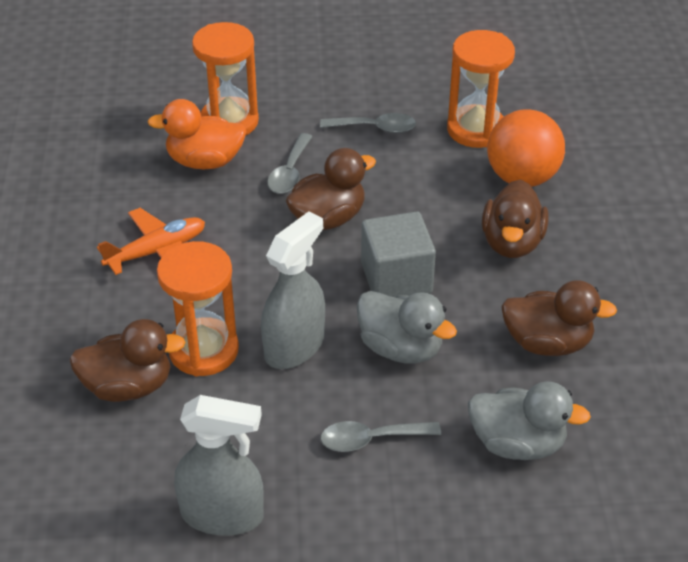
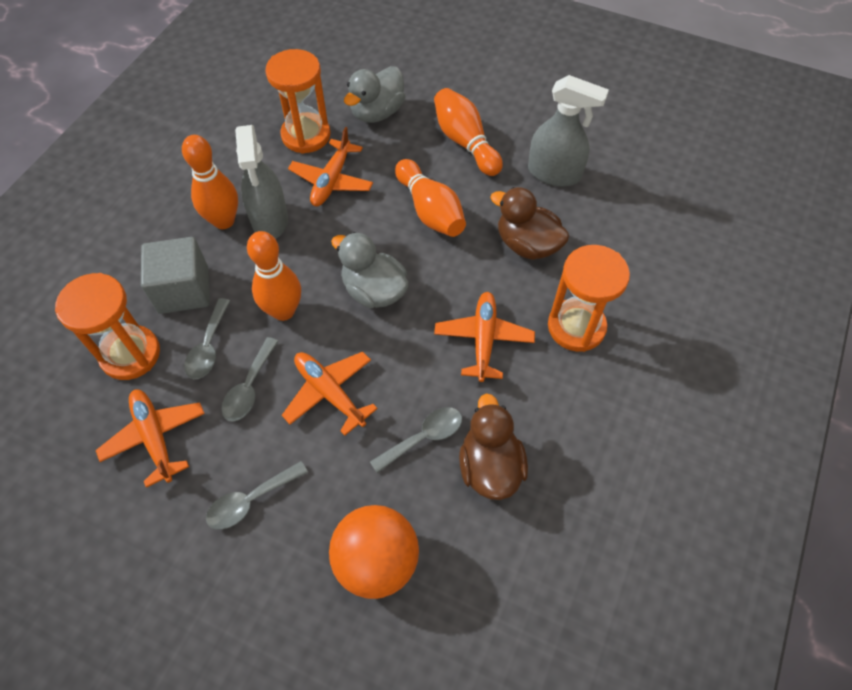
brown duck: 4 -> 2
grey spoon: 3 -> 4
orange bowling pin: 0 -> 4
orange duck: 1 -> 0
orange plane: 1 -> 4

